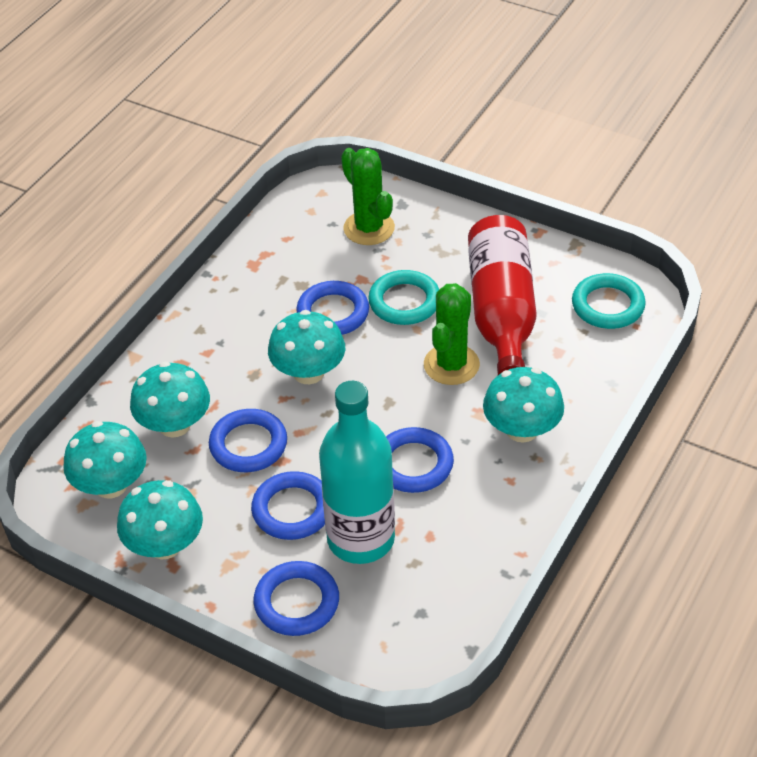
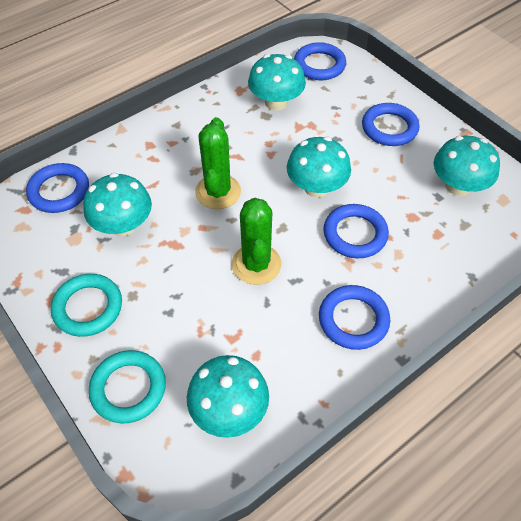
red bottle: 1 -> 0
turquoise bottle: 1 -> 0

